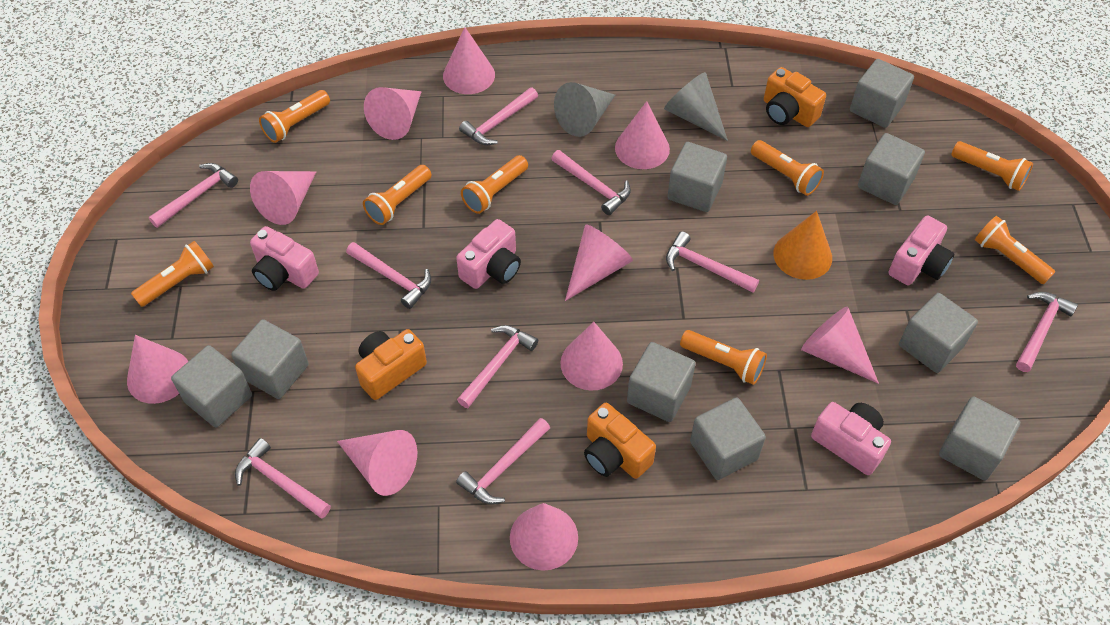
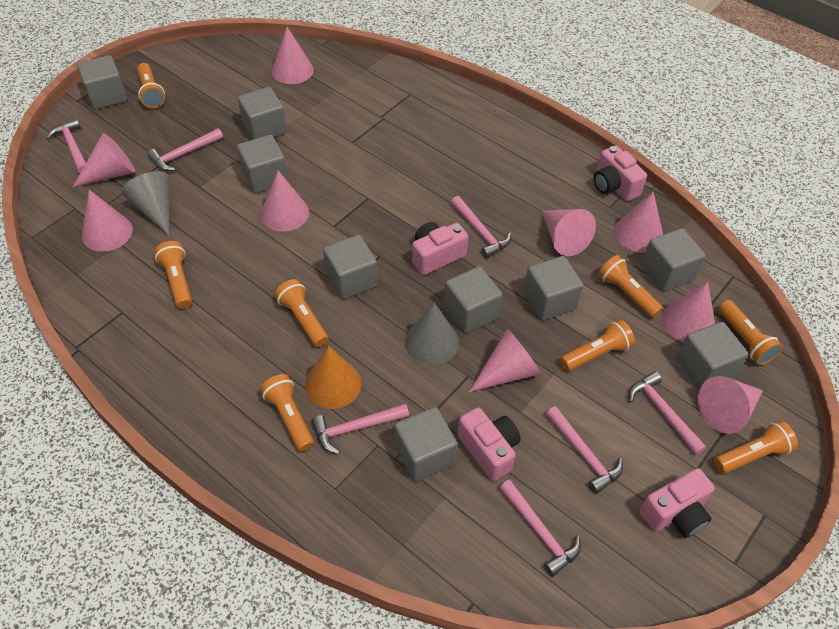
orange camera: 3 -> 0
pink cone: 10 -> 9
pink hammer: 9 -> 7

